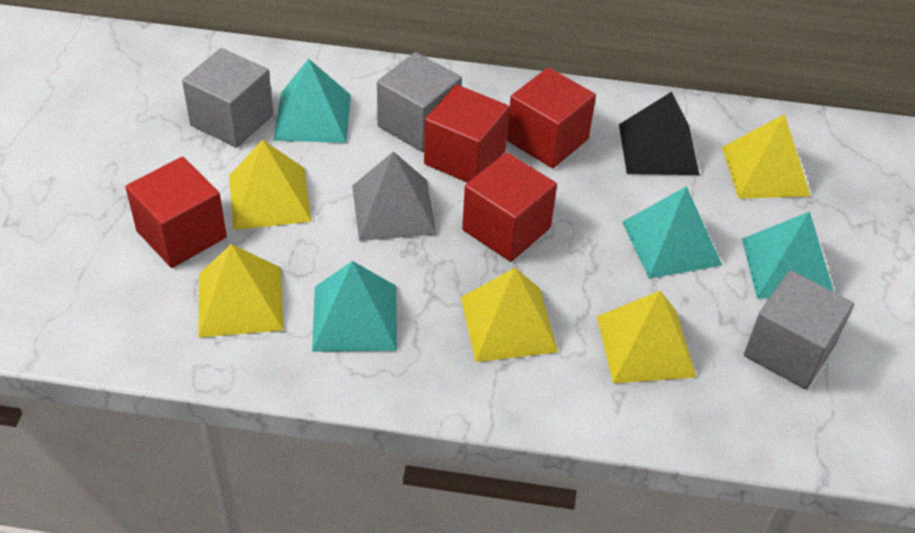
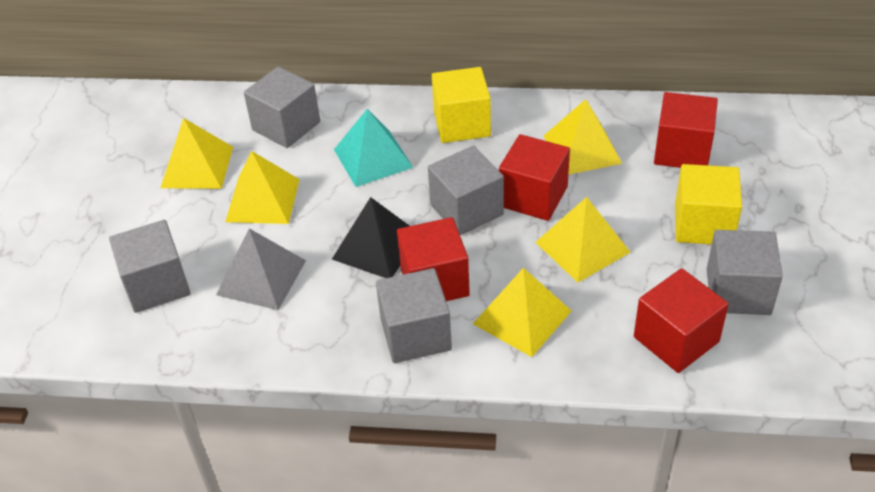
grey cube: 3 -> 5
turquoise pyramid: 4 -> 1
yellow cube: 0 -> 2

